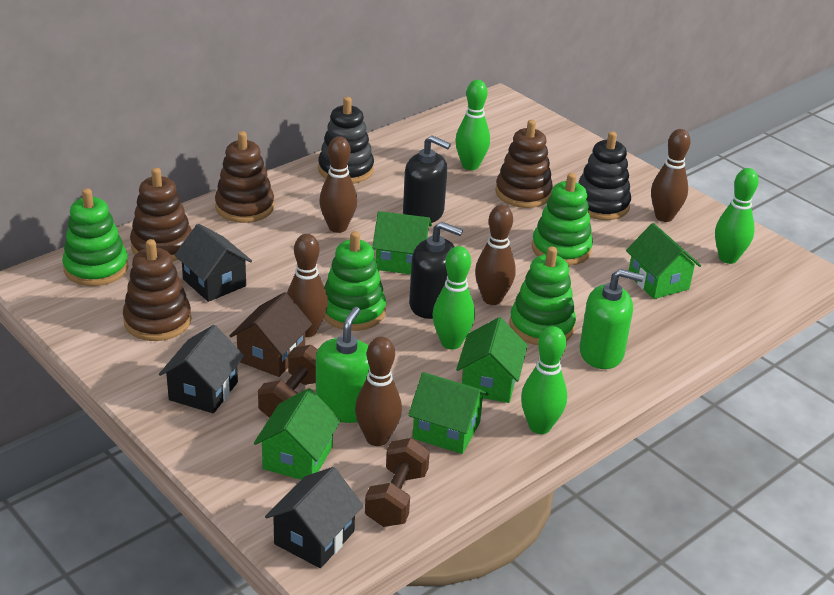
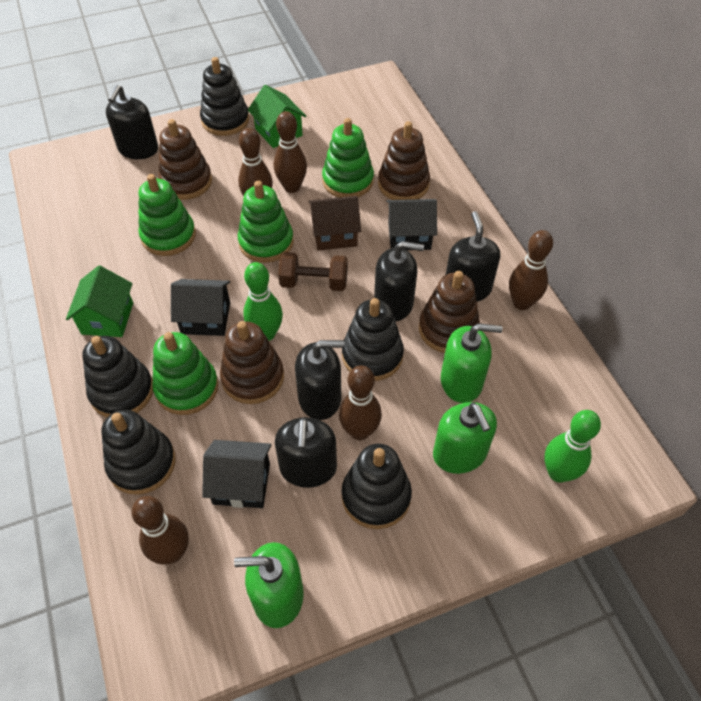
black soap dispenser: 2 -> 5
black stacking toy: 2 -> 5
brown dumbbell: 2 -> 1
green bowling pin: 4 -> 2
green house: 5 -> 2
green soap dispenser: 2 -> 3

